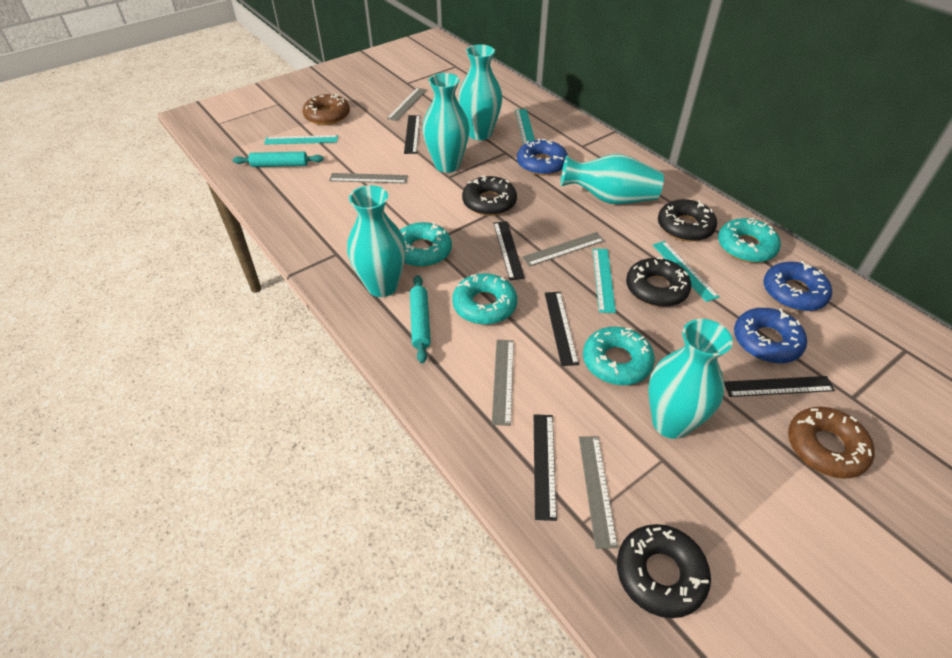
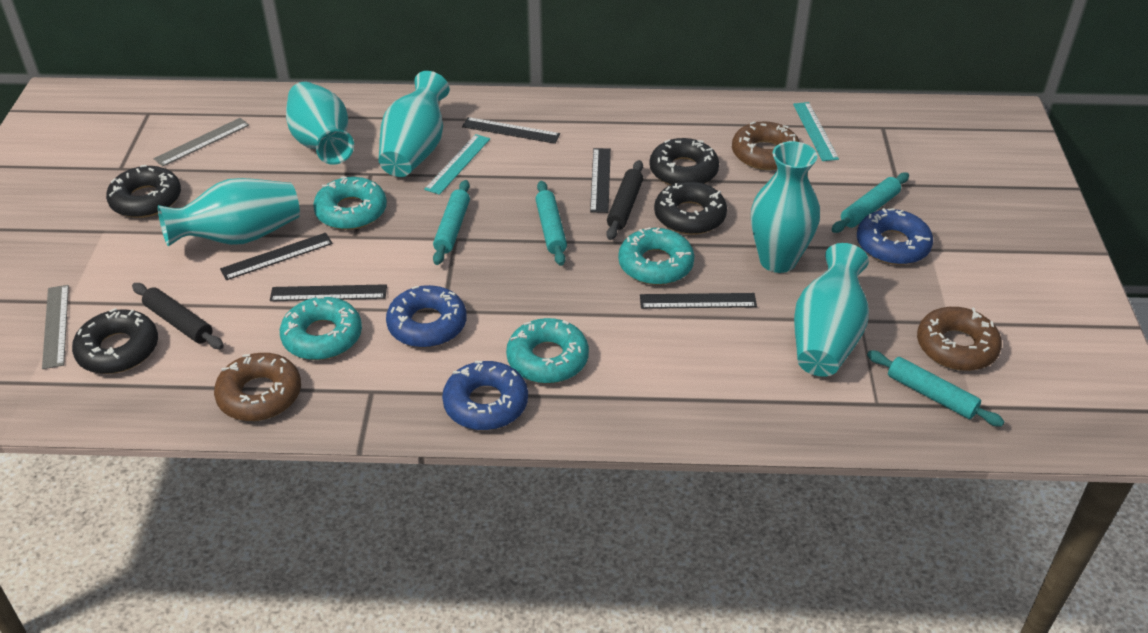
black rolling pin: 0 -> 2
brown donut: 2 -> 3
grey ruler: 5 -> 2
turquoise rolling pin: 2 -> 4
turquoise ruler: 4 -> 2

